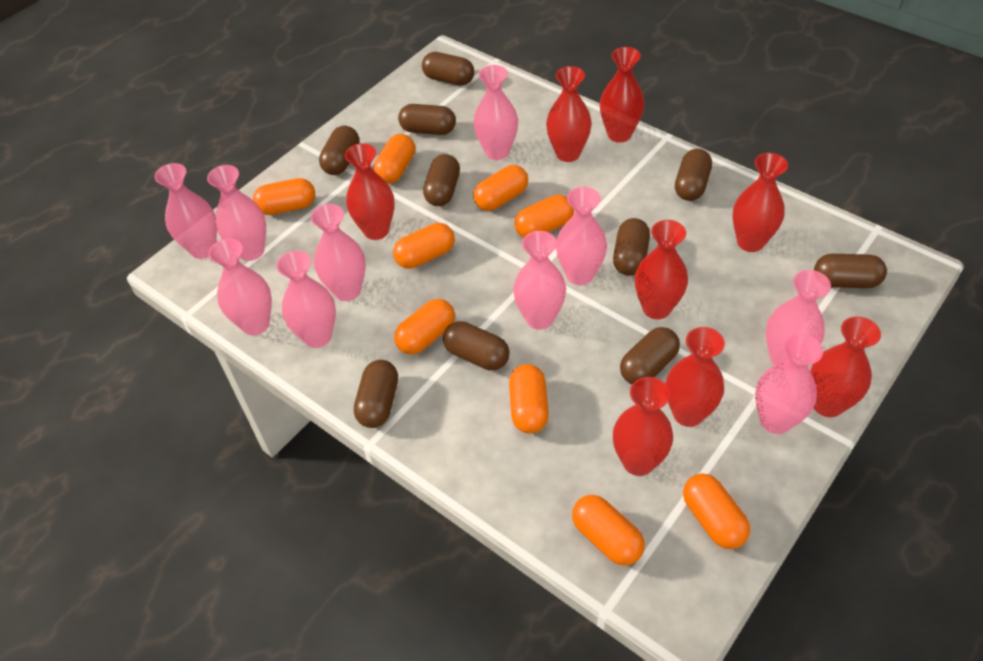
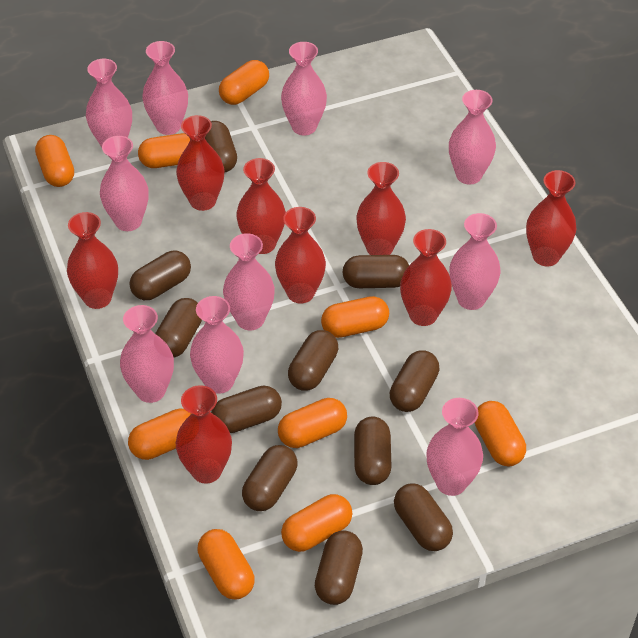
brown capsule: 10 -> 11

